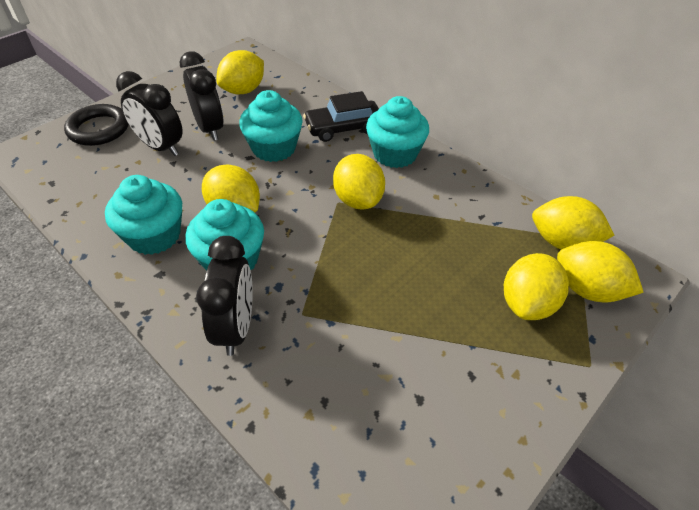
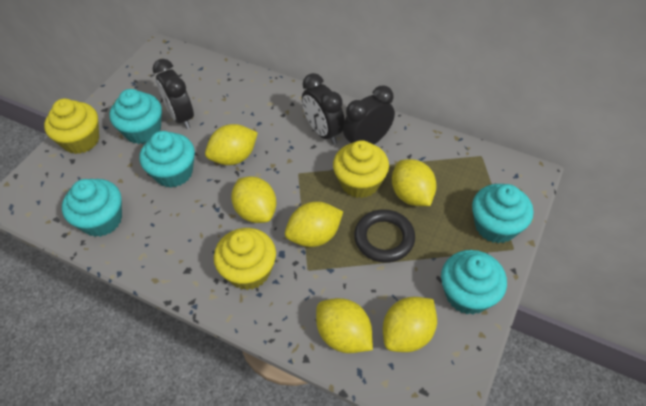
black car: 1 -> 0
turquoise cupcake: 4 -> 5
yellow cupcake: 0 -> 3

